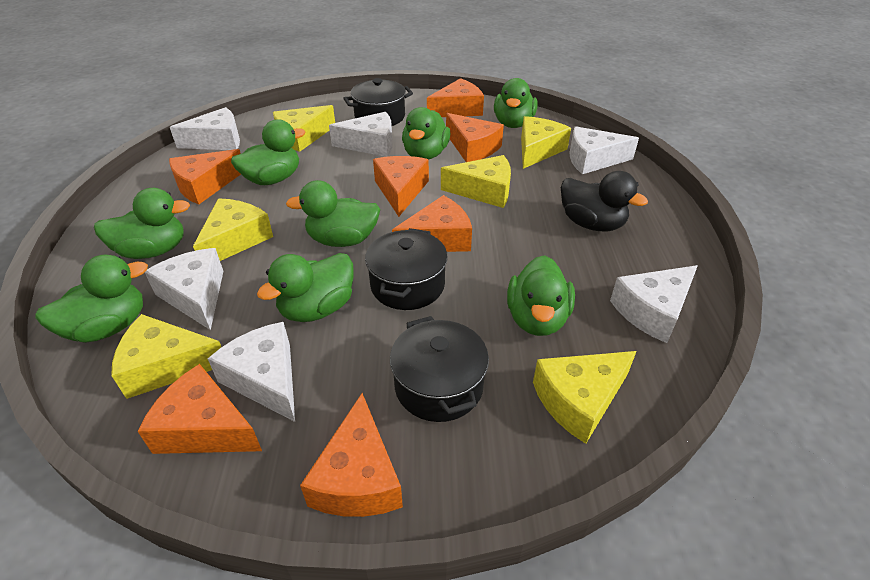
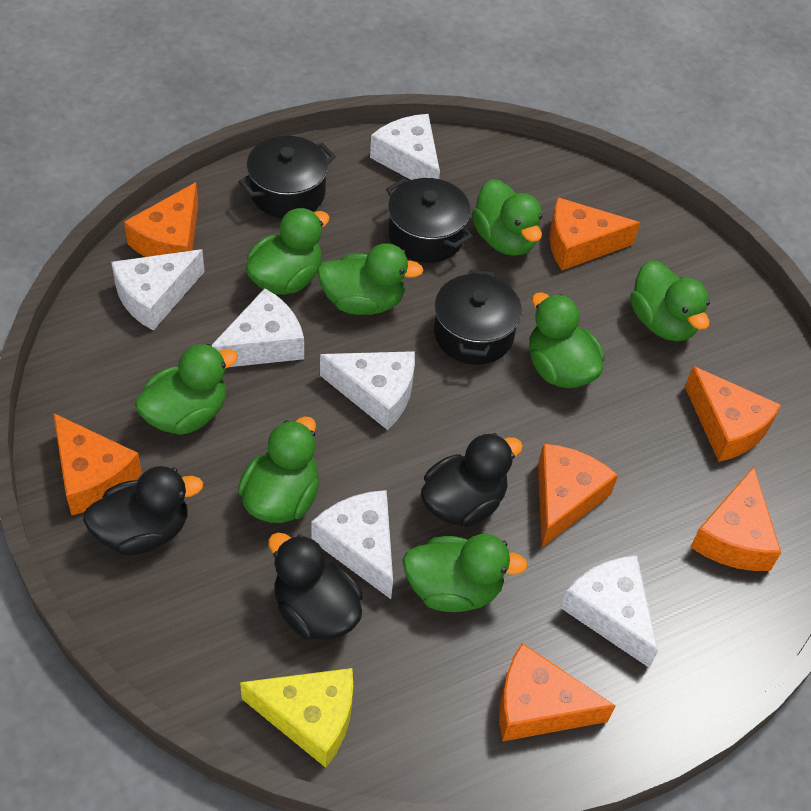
black duck: 1 -> 3
yellow cheese: 6 -> 1

